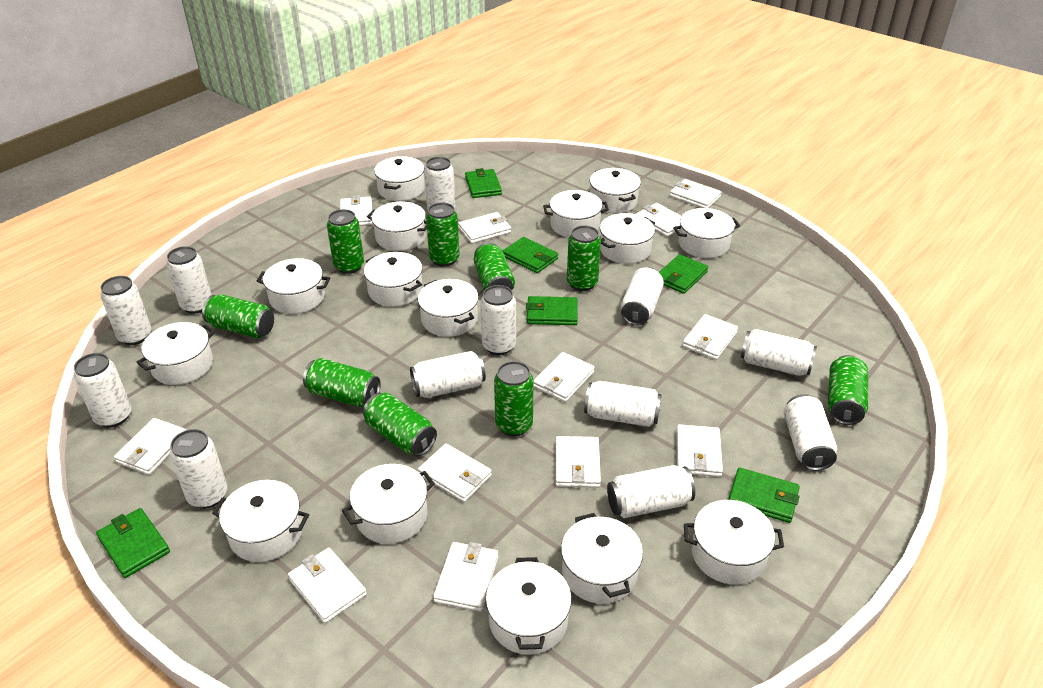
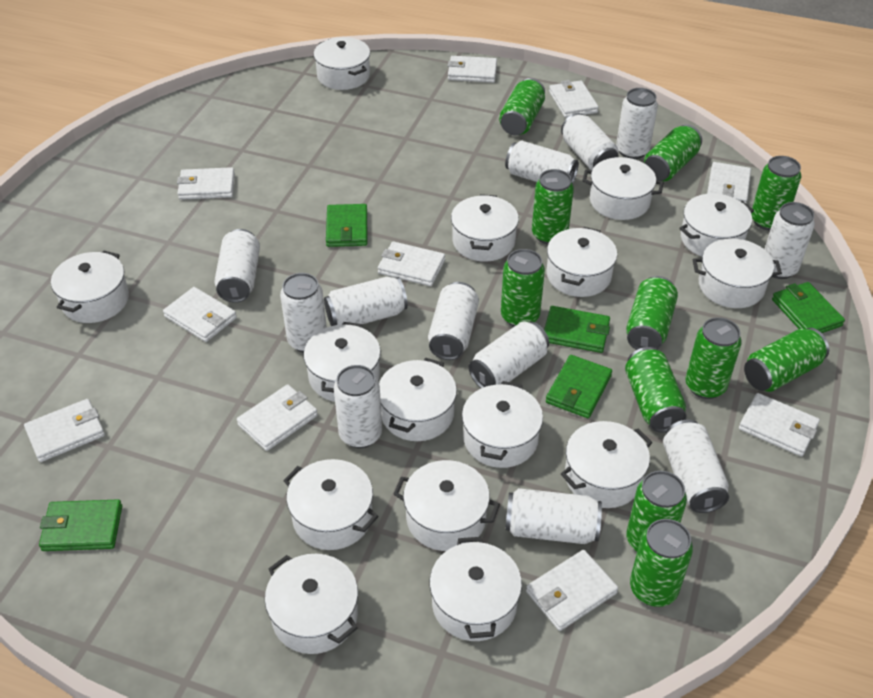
green can: 9 -> 11
green wallet: 6 -> 5
white wallet: 12 -> 10

